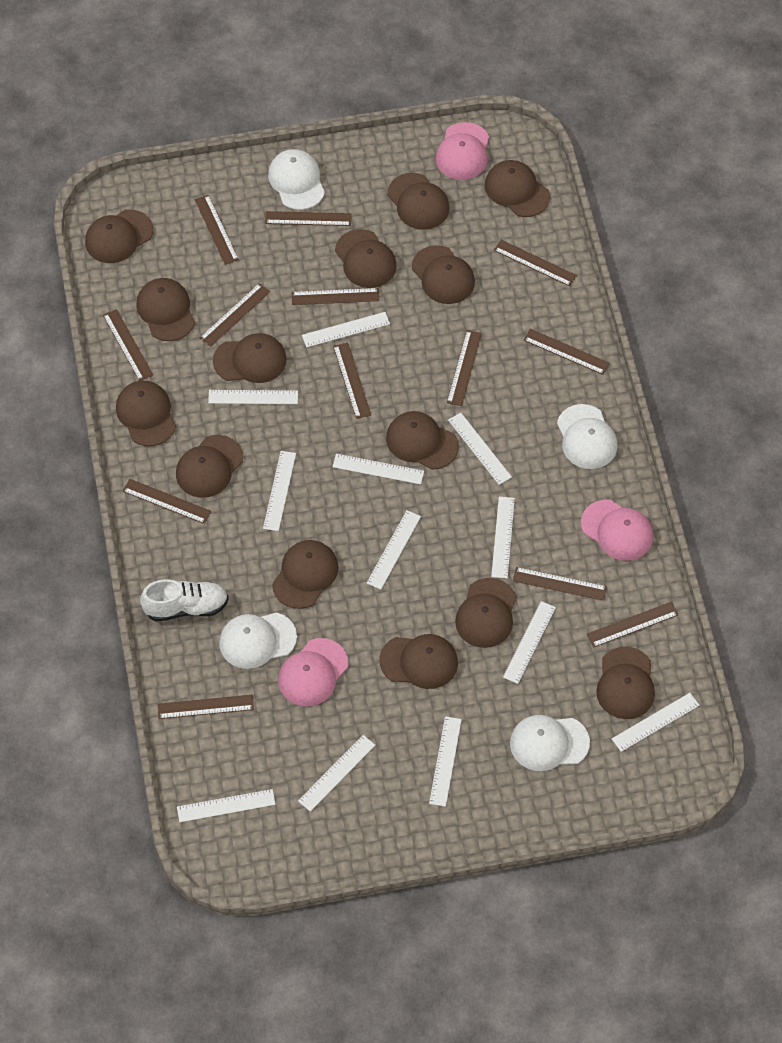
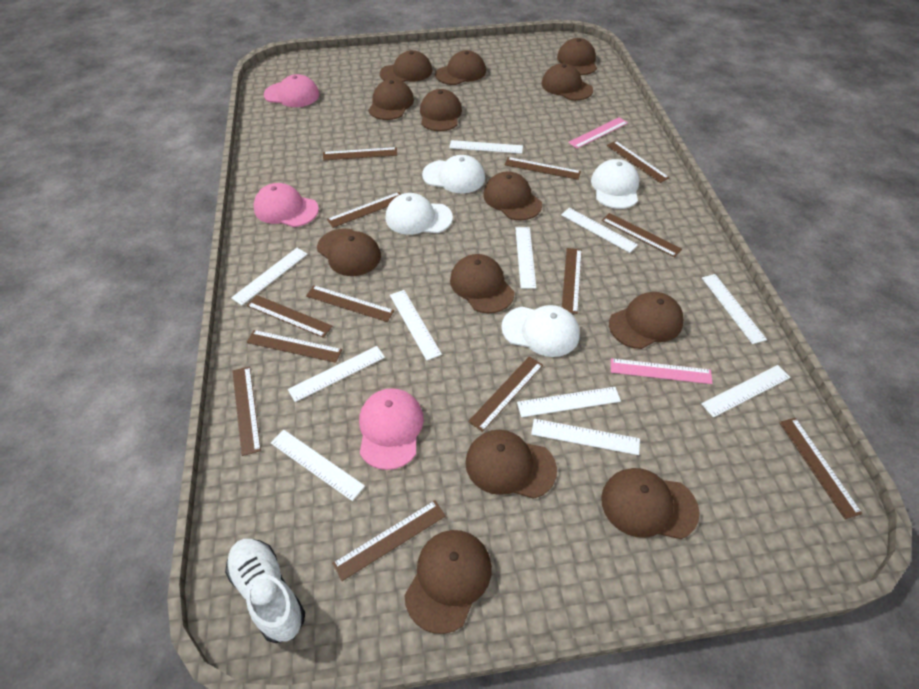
brown cap: 14 -> 13
pink ruler: 0 -> 2
white ruler: 12 -> 11

